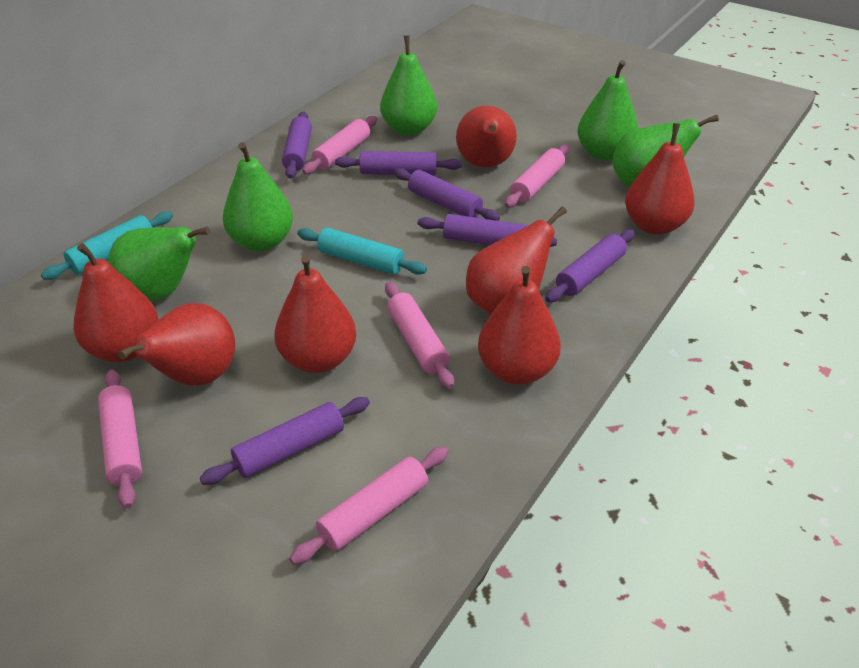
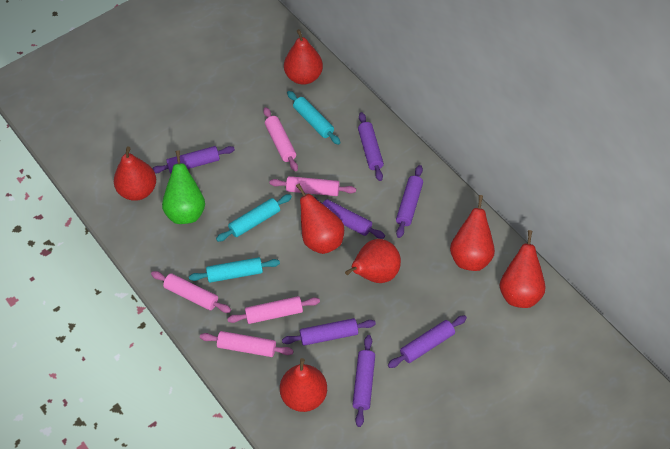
green pear: 5 -> 1
purple rolling pin: 6 -> 7
turquoise rolling pin: 2 -> 3

